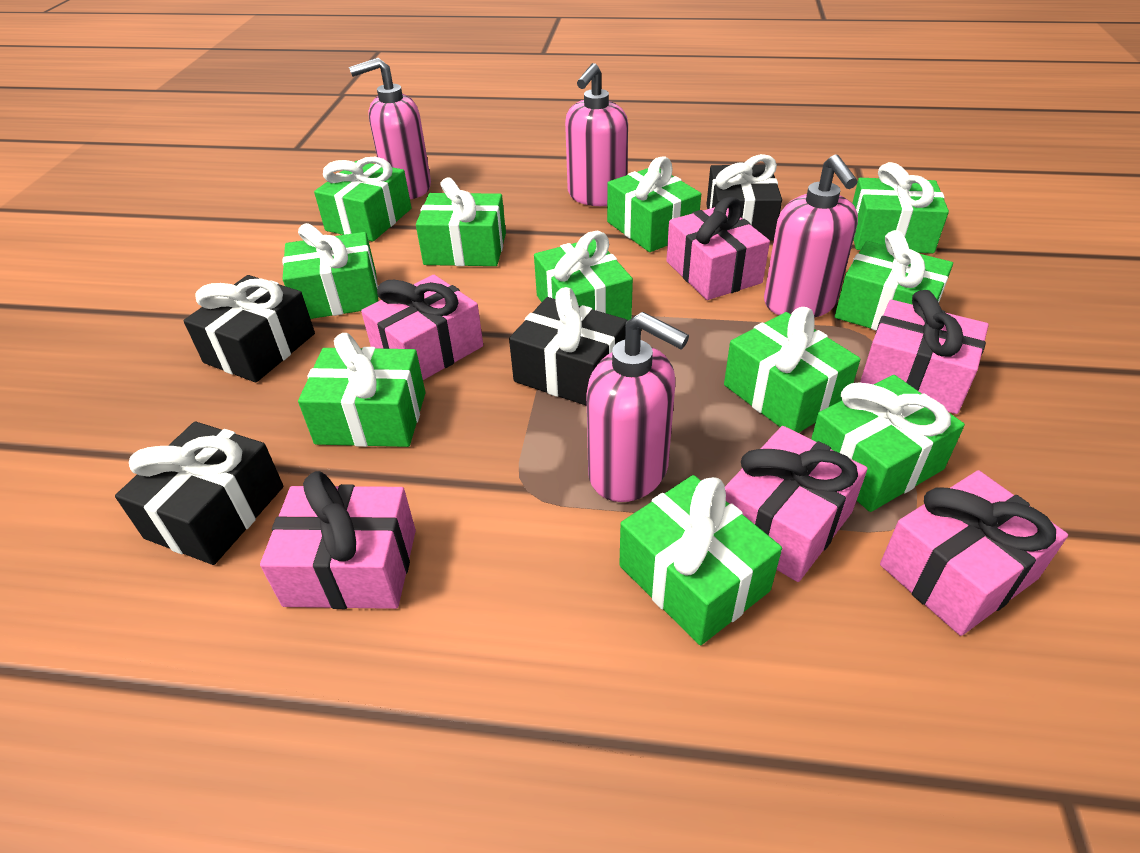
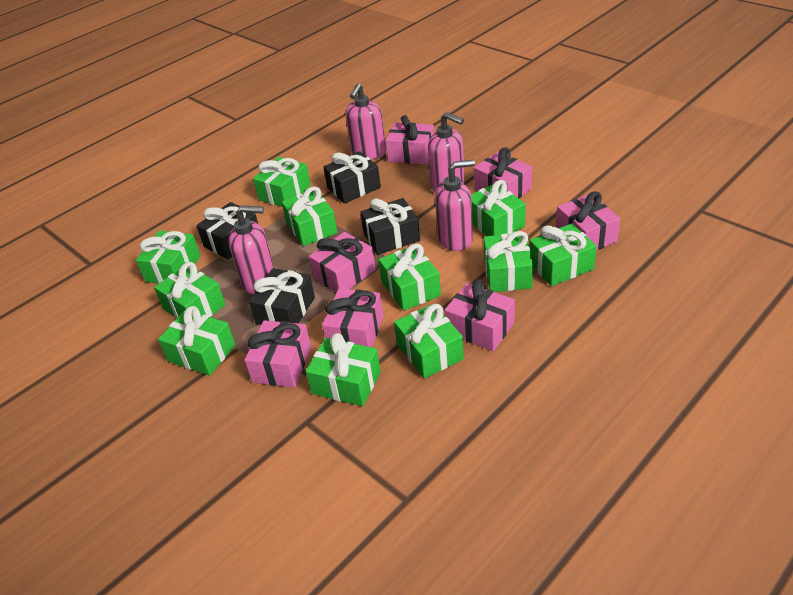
pink gift: 6 -> 7

